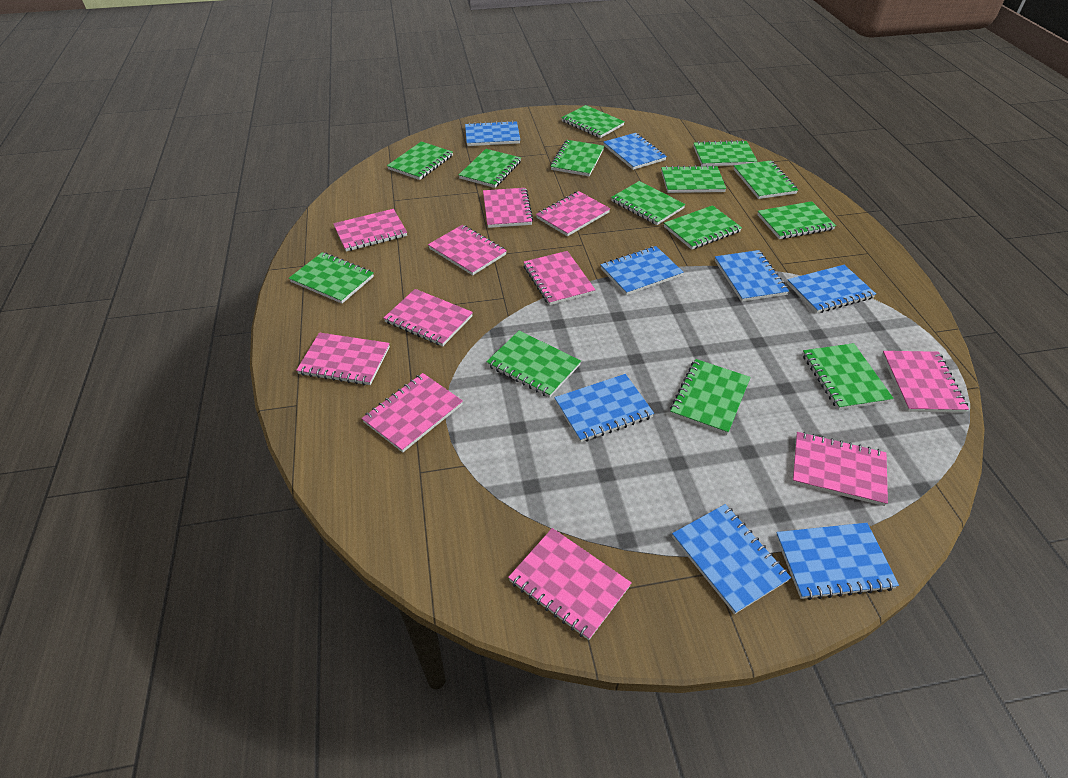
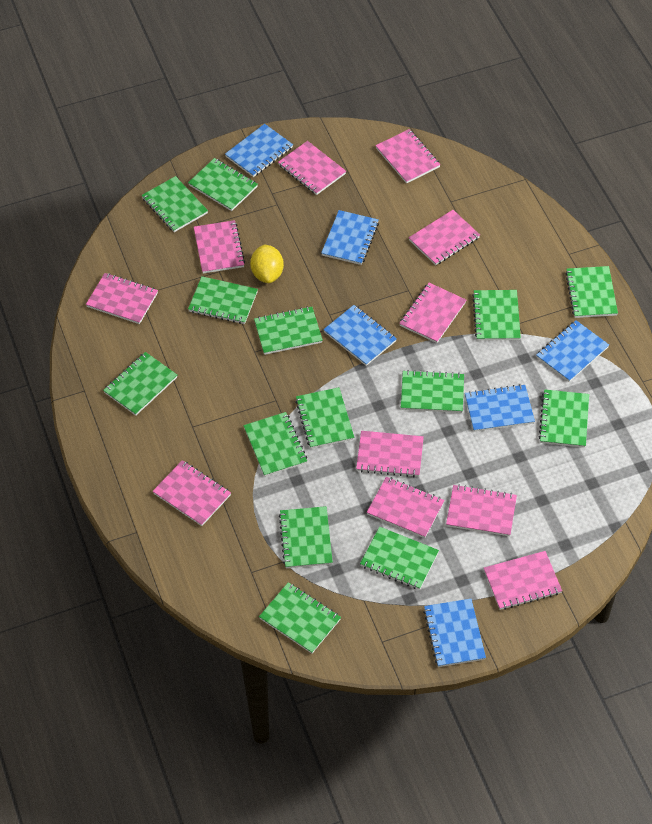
blue notebook: 8 -> 6
yellow lemon: 0 -> 1

